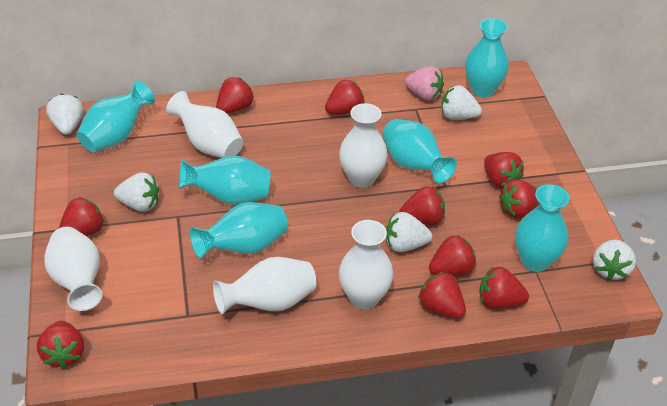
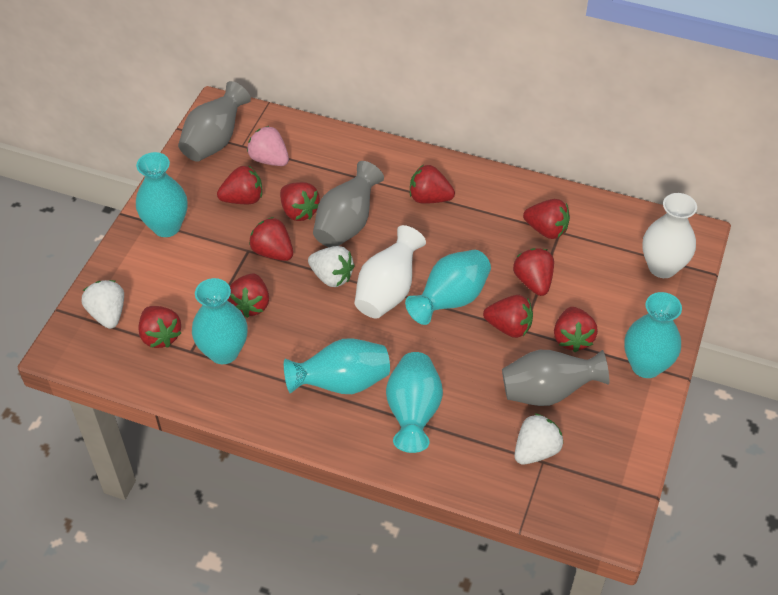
grey vase: 0 -> 3
white strawberry: 5 -> 3
white vase: 5 -> 2

